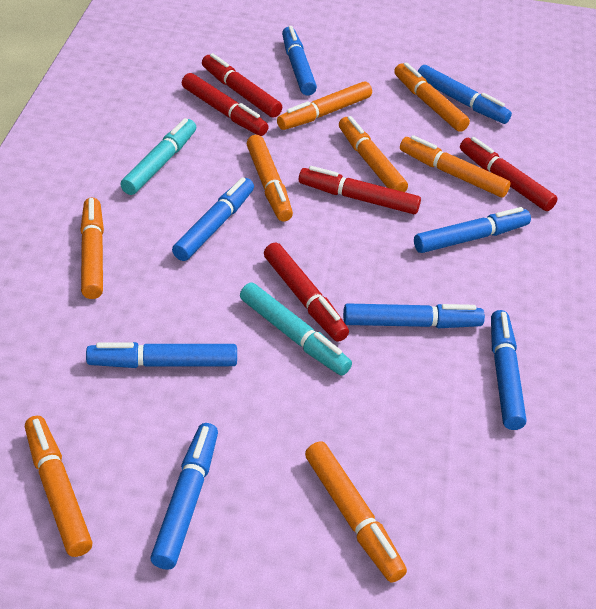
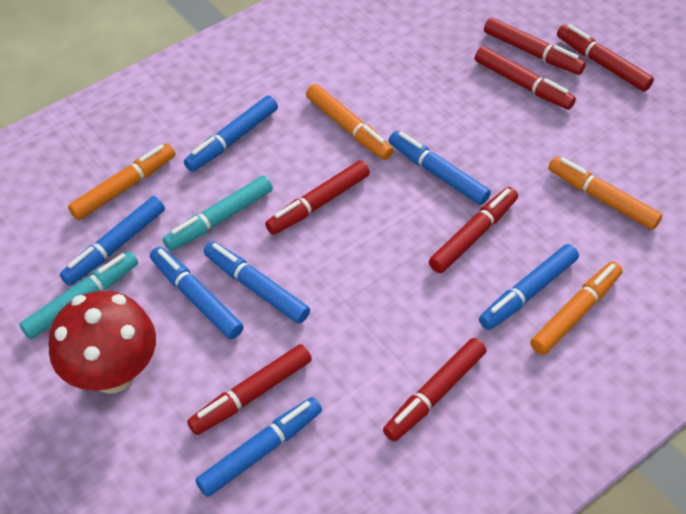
blue marker: 8 -> 7
orange marker: 8 -> 4
red marker: 5 -> 7
red mushroom: 0 -> 1

